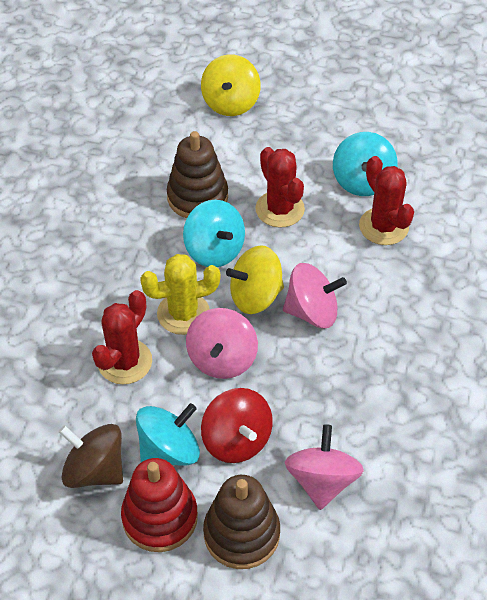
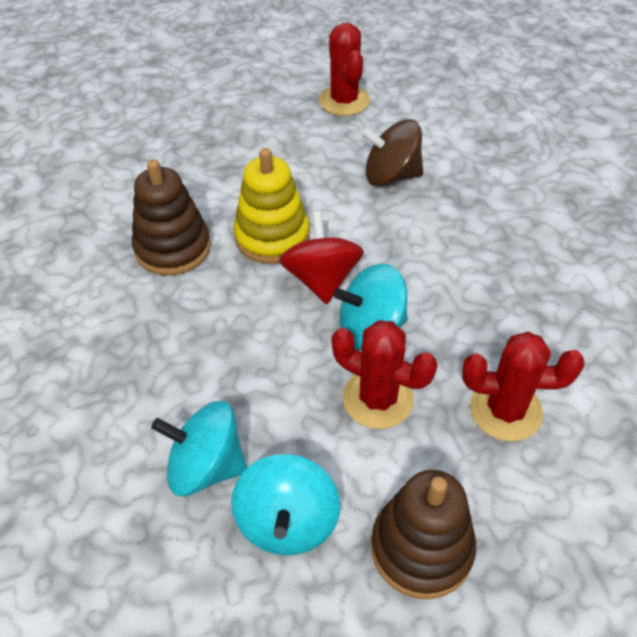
pink spinning top: 3 -> 0
red stacking toy: 1 -> 0
yellow cactus: 1 -> 0
yellow spinning top: 2 -> 0
yellow stacking toy: 0 -> 1

